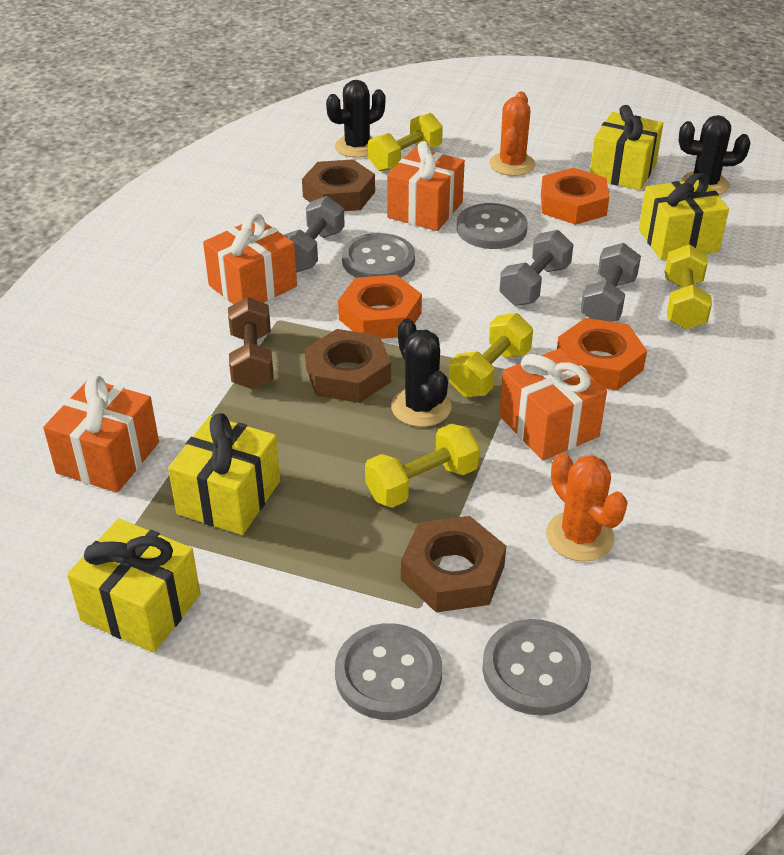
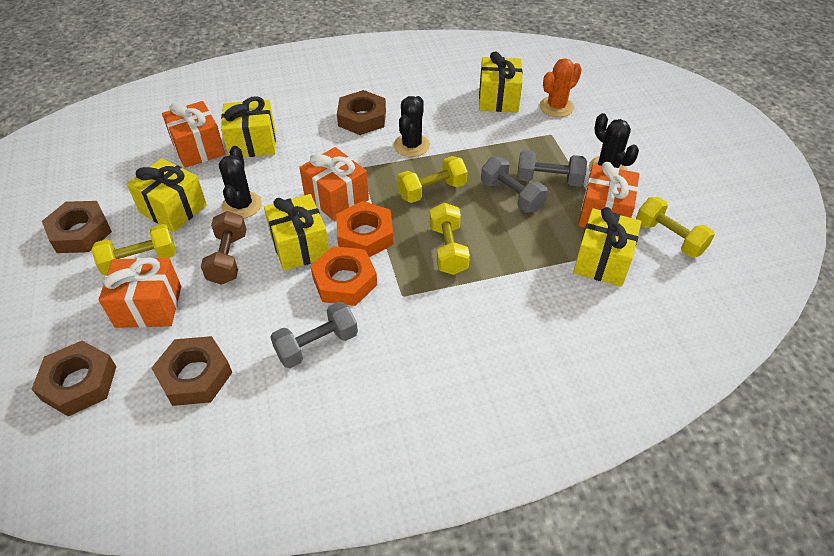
brown nut: 3 -> 4
grey button: 4 -> 0
orange cactus: 2 -> 1
orange nut: 3 -> 2
yellow gift: 4 -> 5

